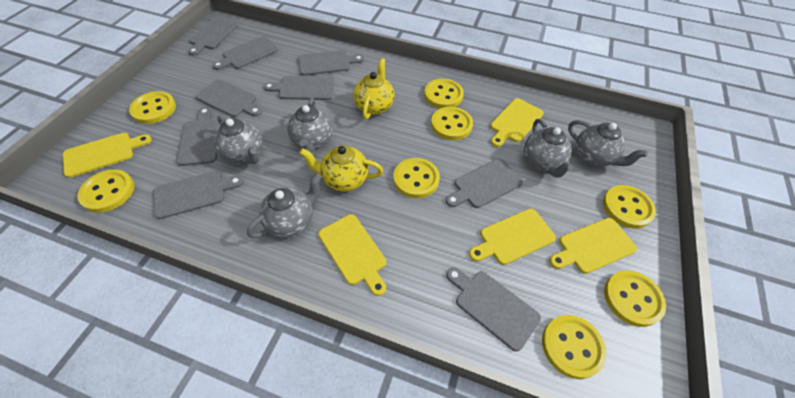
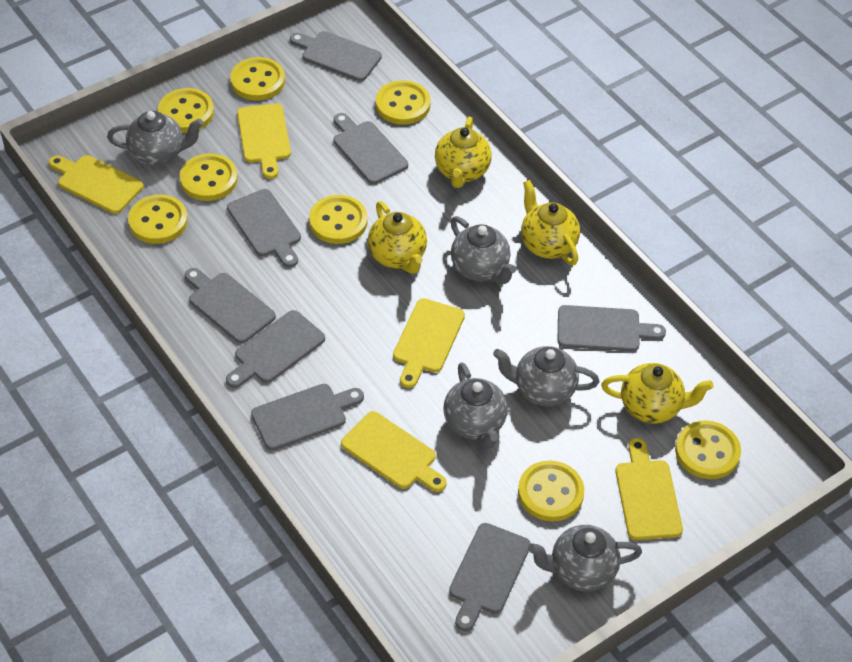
grey cutting board: 9 -> 8
yellow teapot: 2 -> 4

